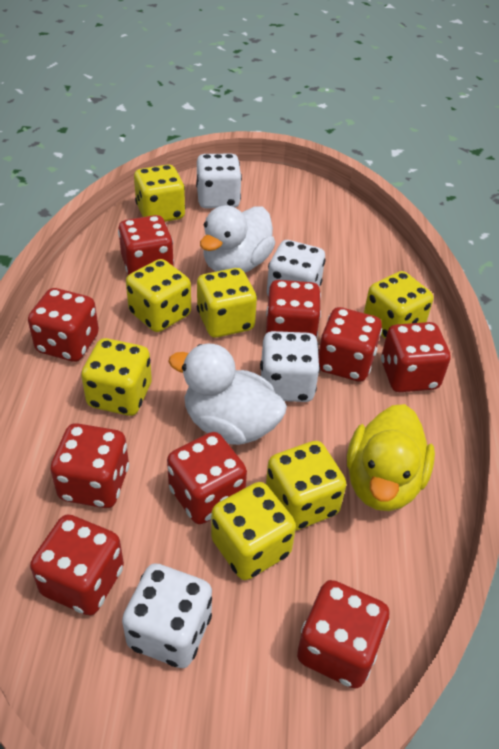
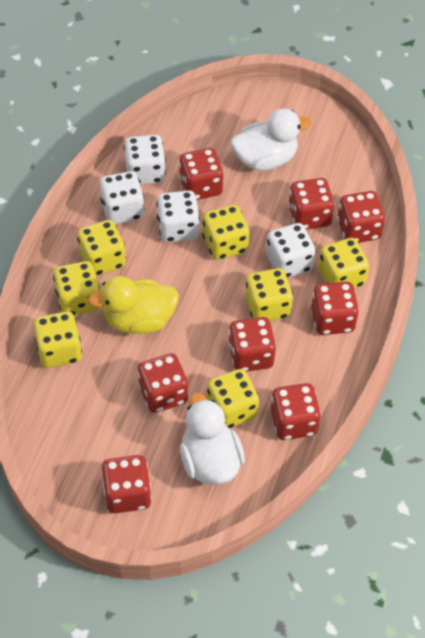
red dice: 9 -> 8

